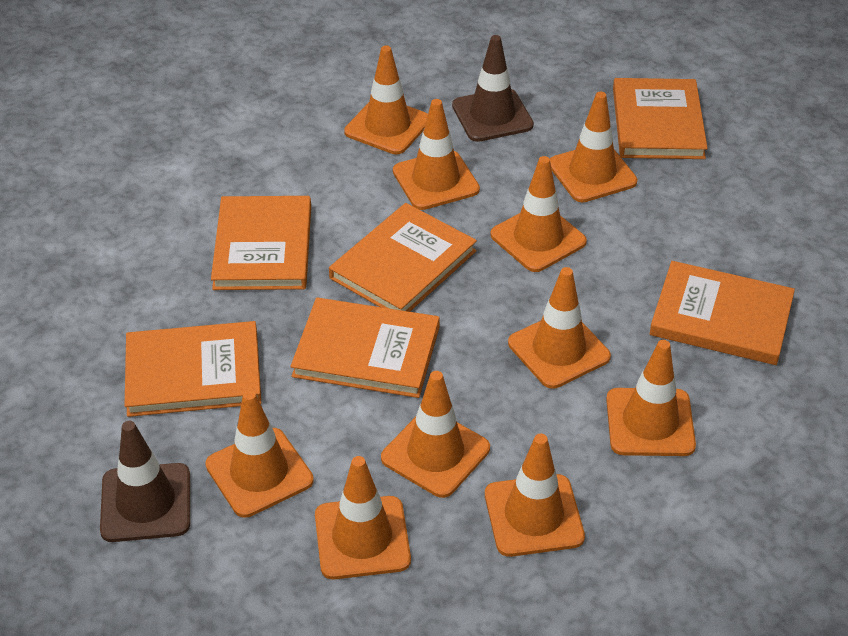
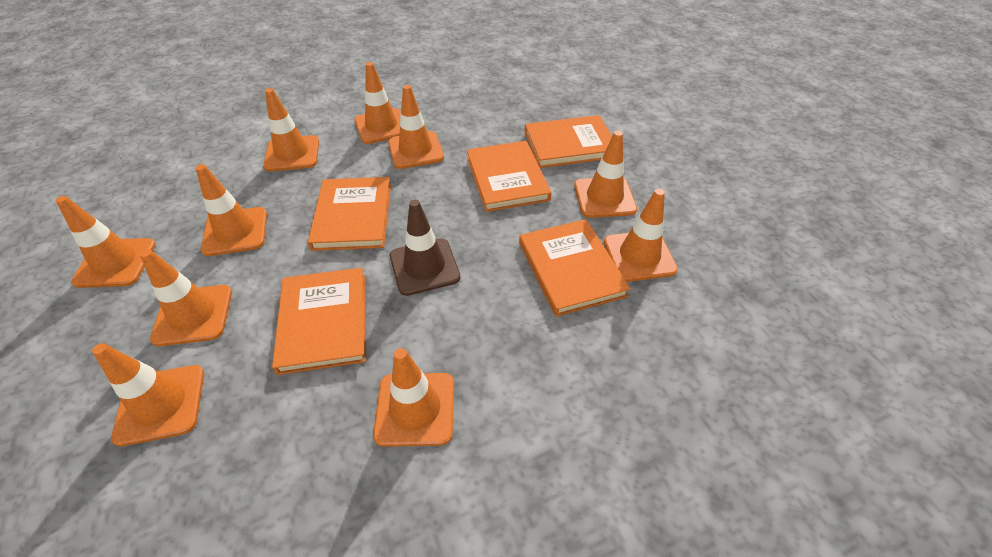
brown traffic cone: 2 -> 1
orange book: 6 -> 5

